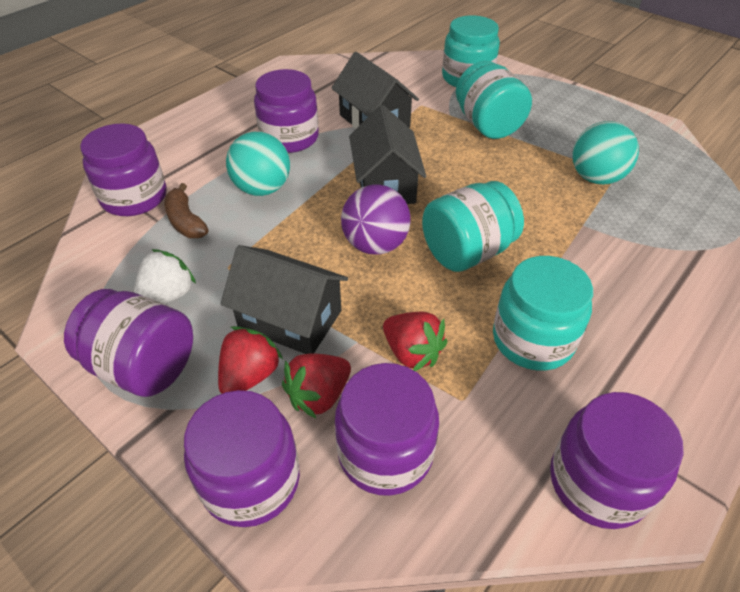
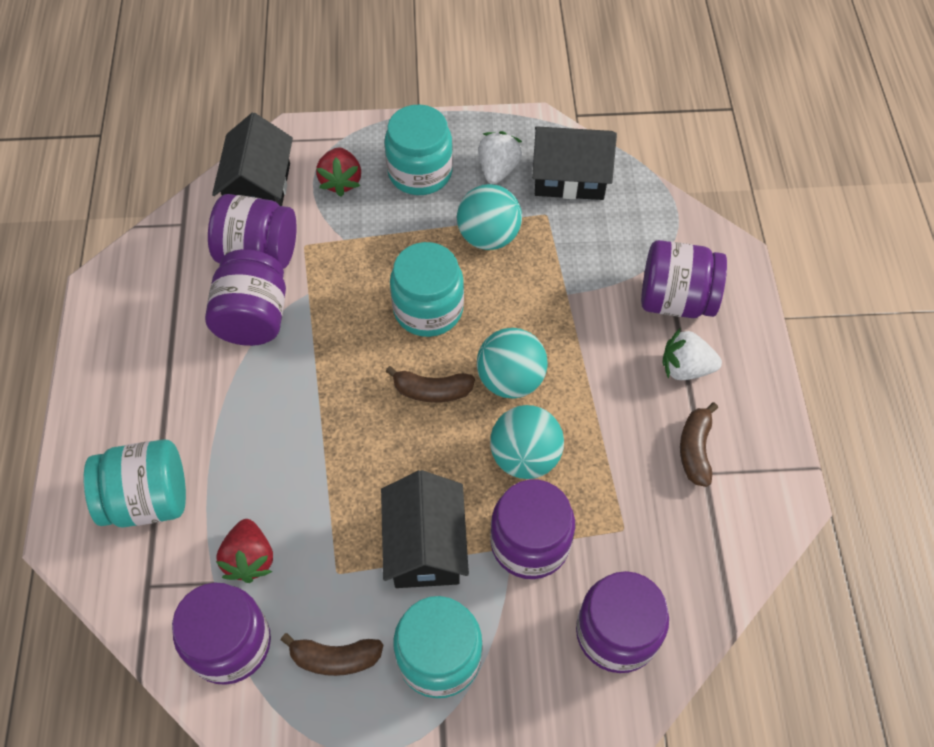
brown banana: 1 -> 3
purple ball: 1 -> 0
red strawberry: 3 -> 2
turquoise ball: 2 -> 3
white strawberry: 1 -> 2

